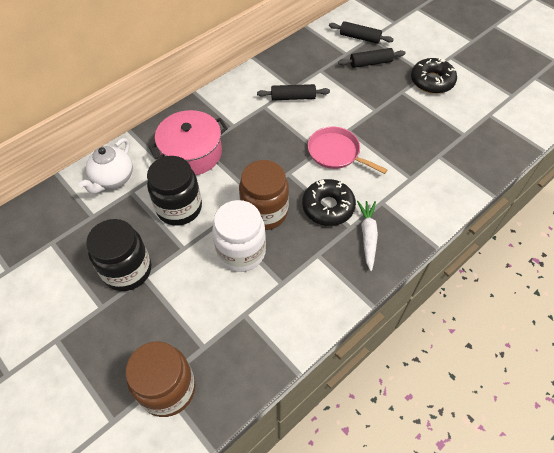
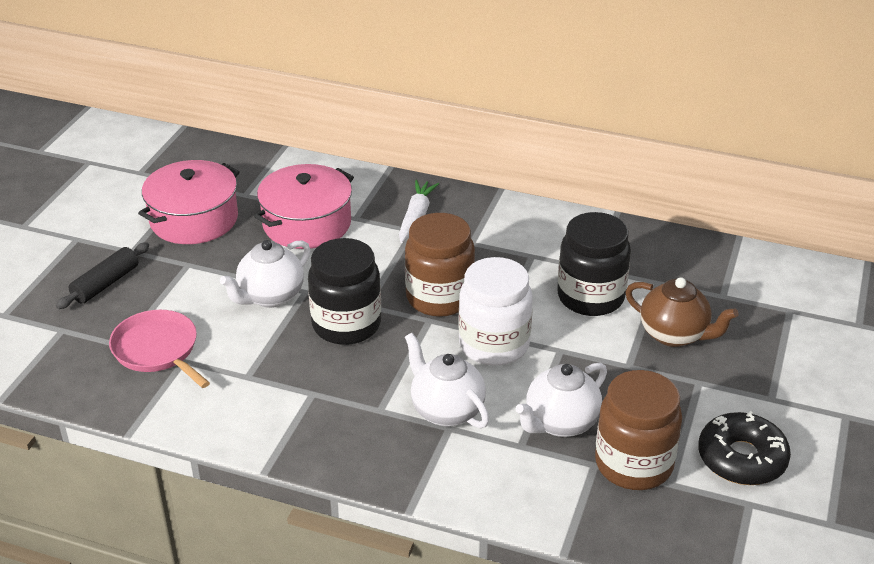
black donut: 2 -> 1
black rolling pin: 3 -> 1
brown teapot: 0 -> 1
pink pot: 1 -> 2
white teapot: 1 -> 3

